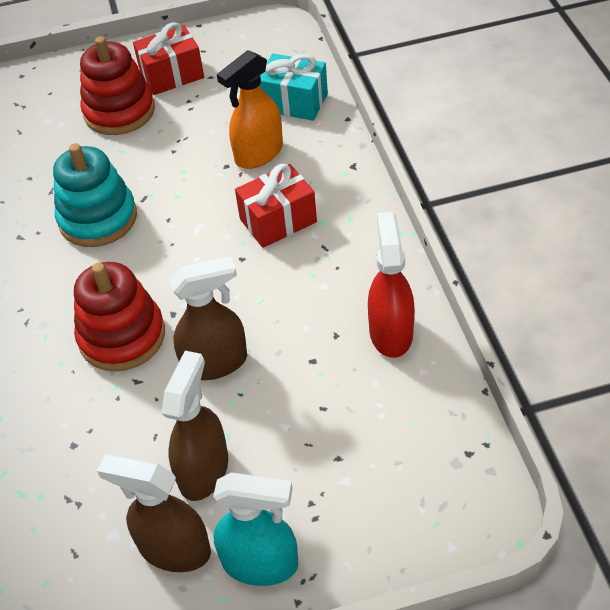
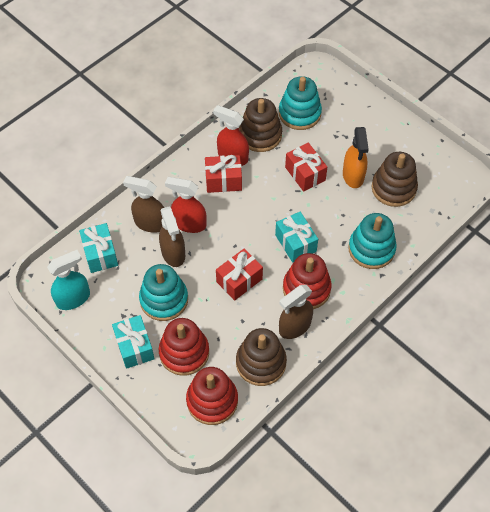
brown stacking toy: 0 -> 3
red gift: 2 -> 3
red spray bottle: 1 -> 2
red stacking toy: 2 -> 3
turquoise gift: 1 -> 3
turquoise stacking toy: 1 -> 3

